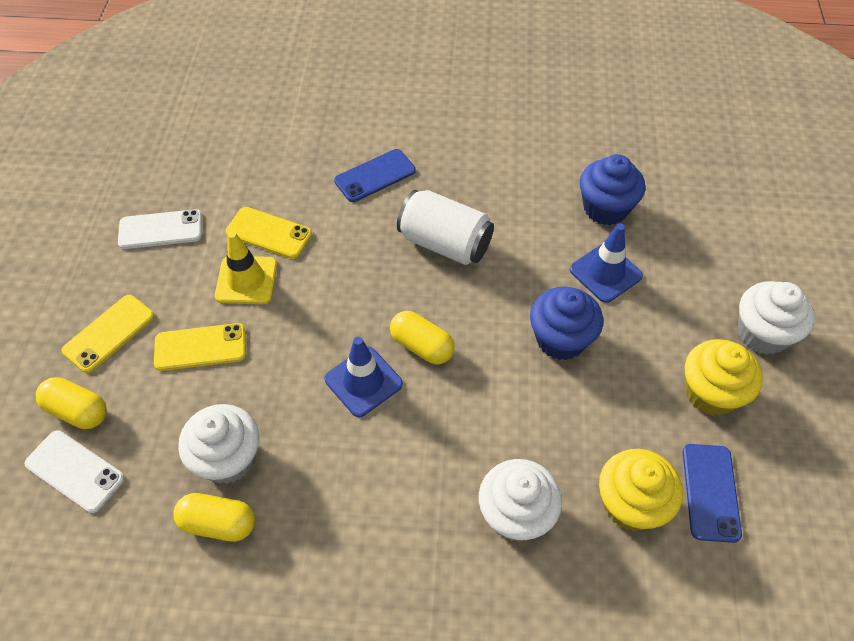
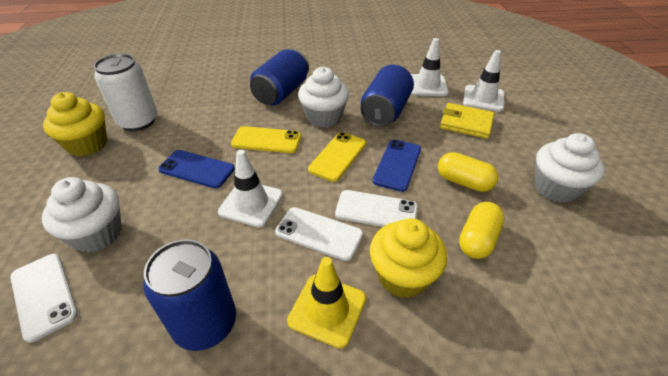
blue can: 0 -> 3
blue cupcake: 2 -> 0
blue traffic cone: 2 -> 0
white phone: 2 -> 3
white traffic cone: 0 -> 3
yellow capsule: 3 -> 2
yellow phone: 3 -> 2
yellow wallet: 0 -> 1

